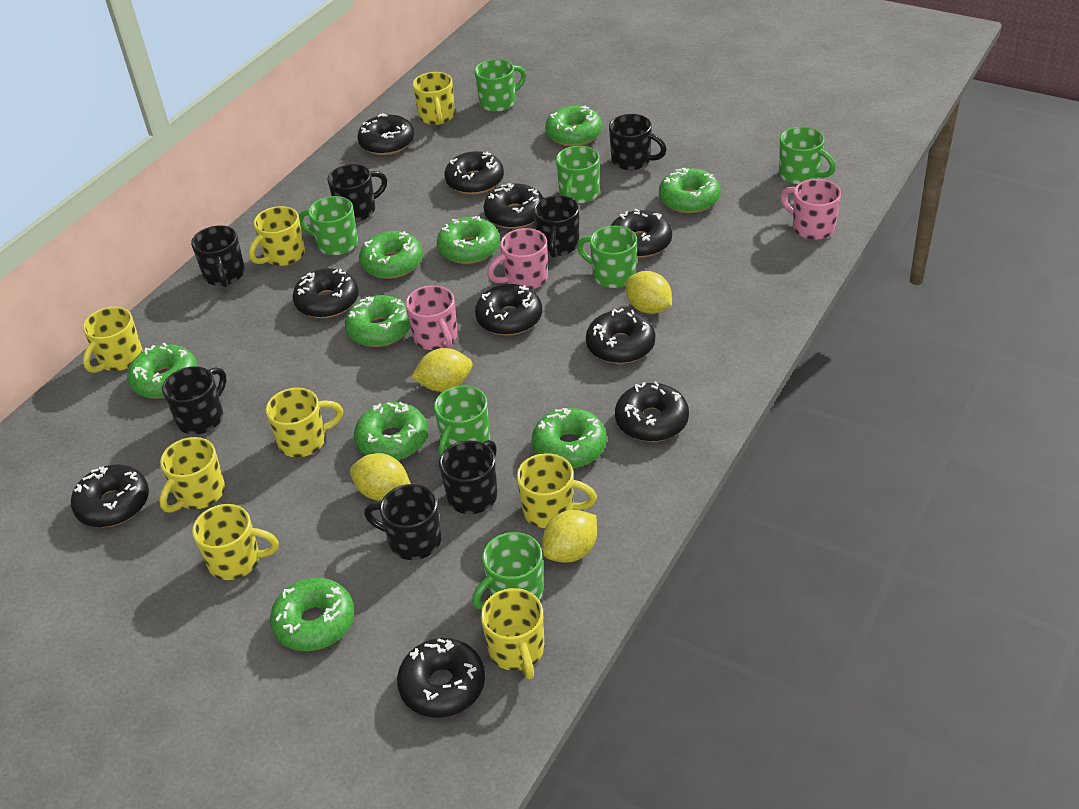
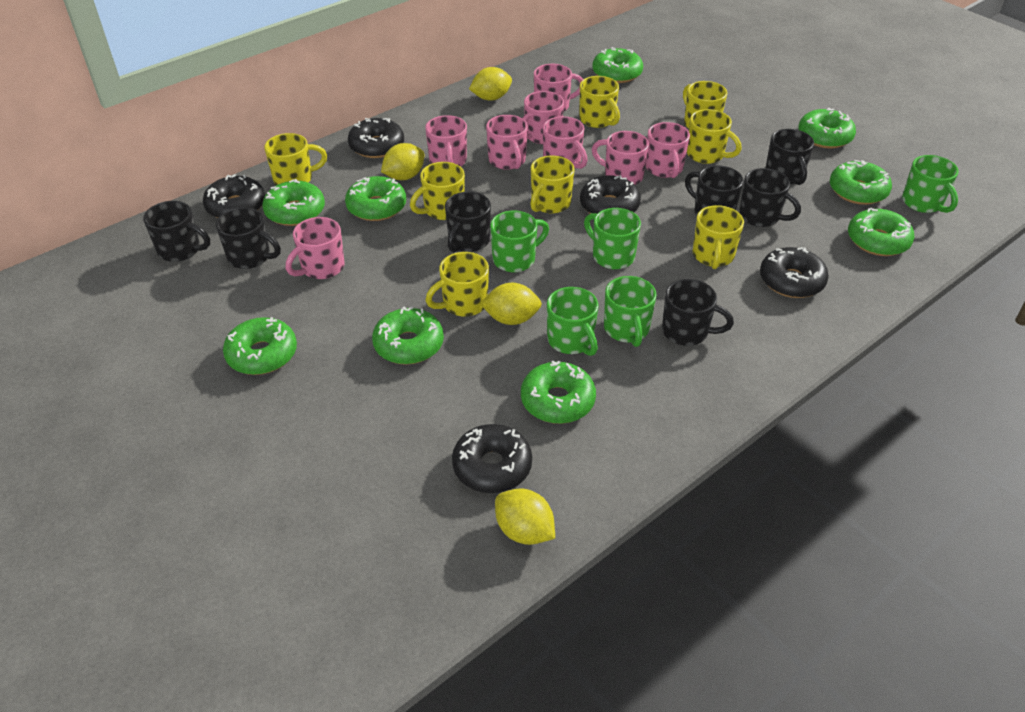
black donut: 10 -> 5
green mug: 7 -> 5
pink mug: 3 -> 8

